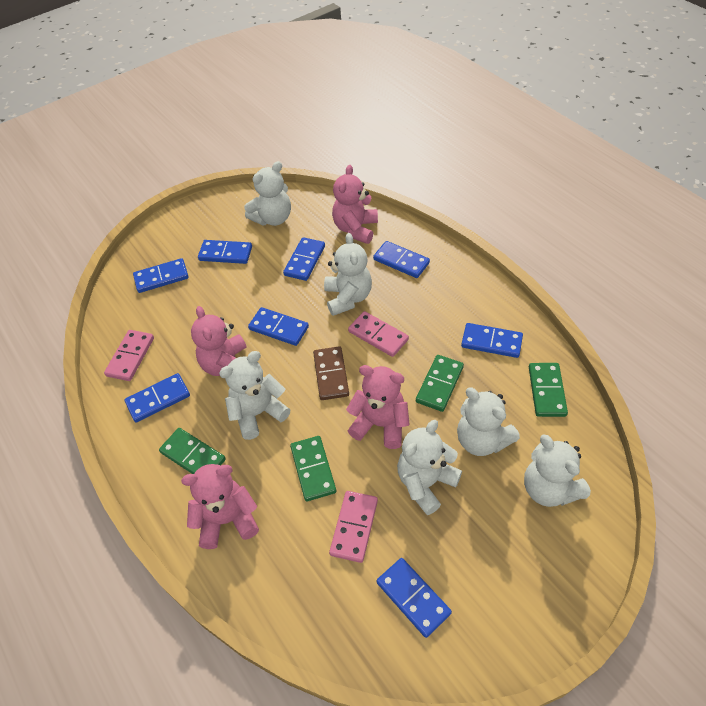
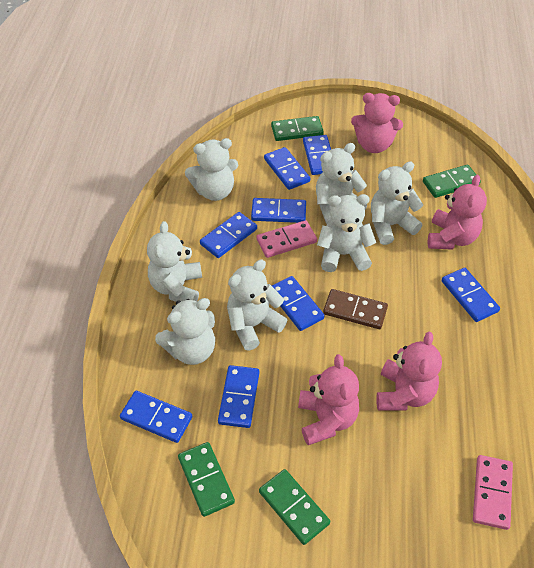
pink domino: 3 -> 2
white teddy bear: 6 -> 7

